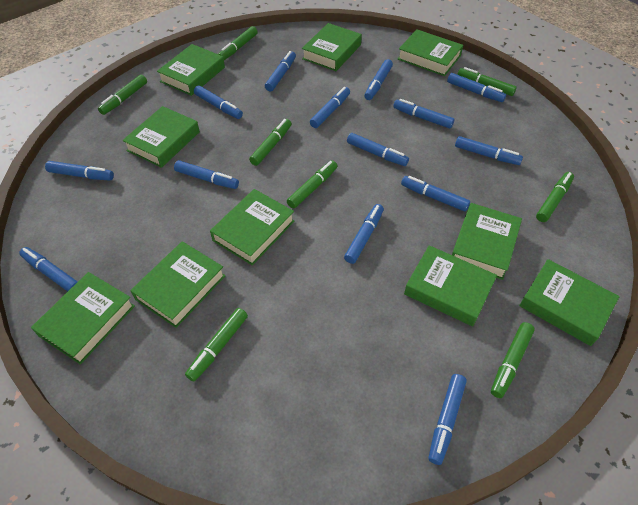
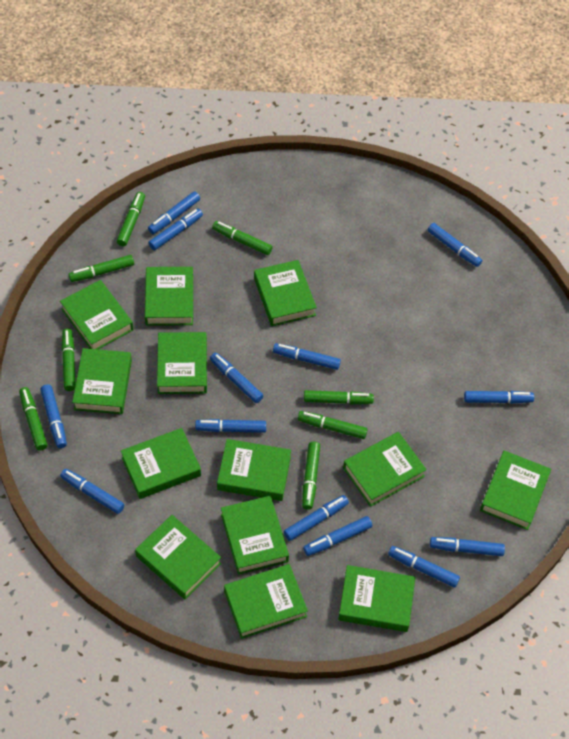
blue marker: 14 -> 13
green book: 10 -> 13

